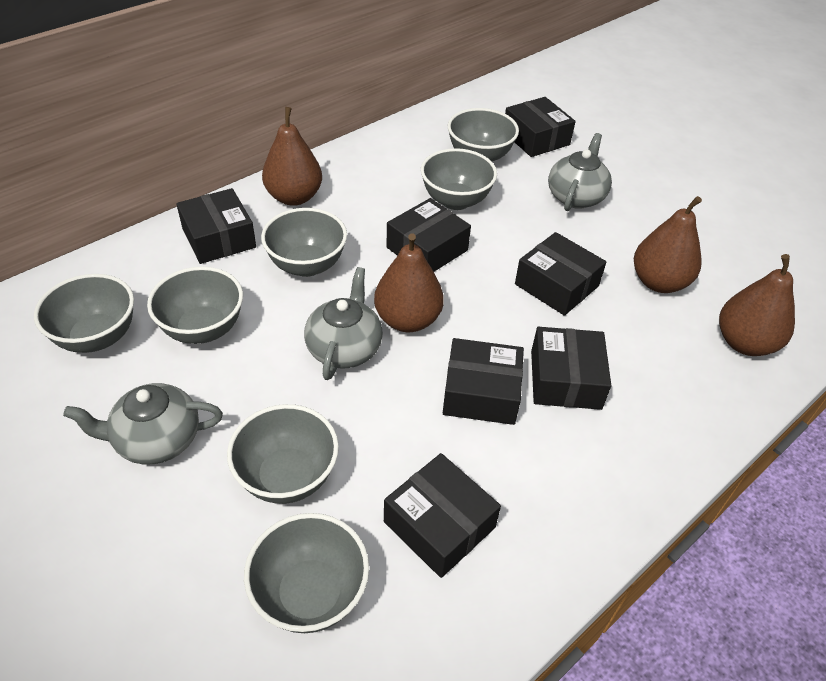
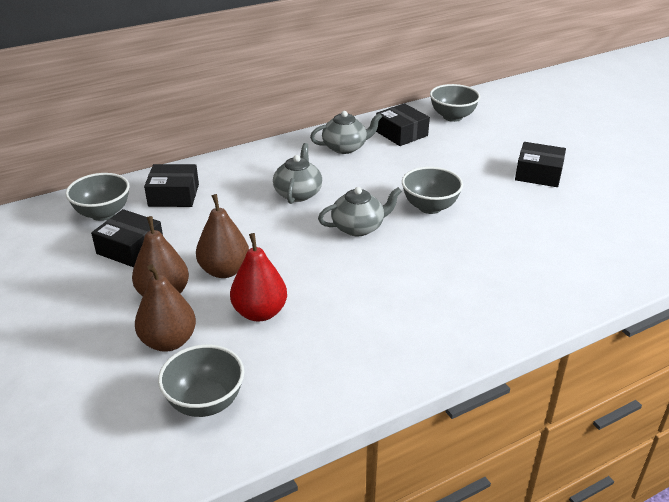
black box: 7 -> 4
brown pear: 4 -> 3
grey bowl: 7 -> 4
red pear: 0 -> 1

